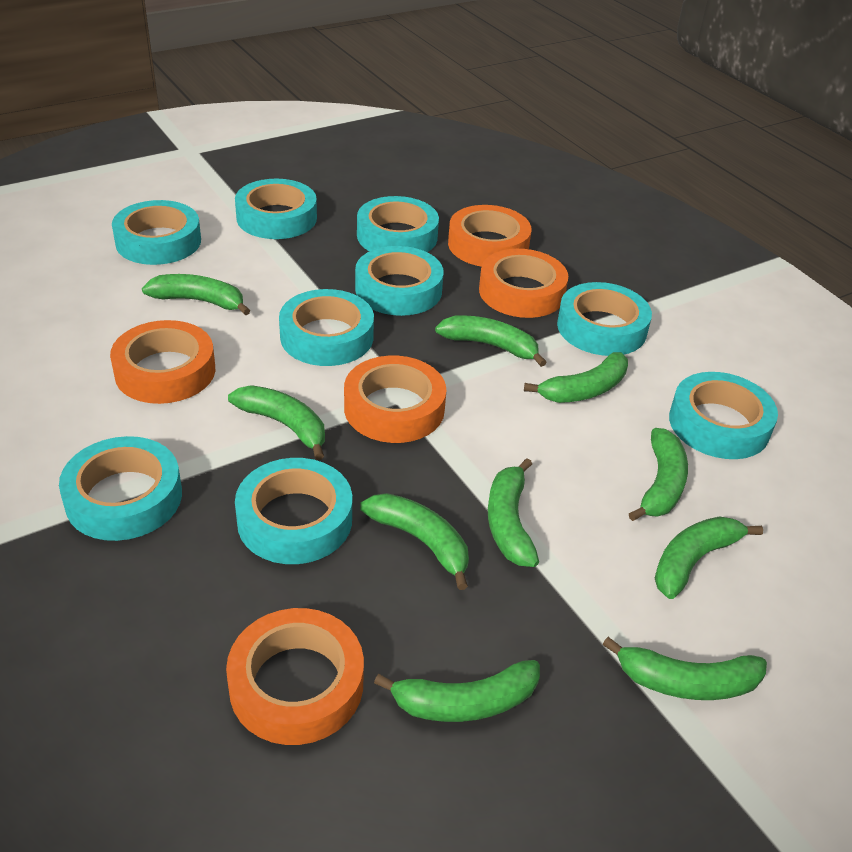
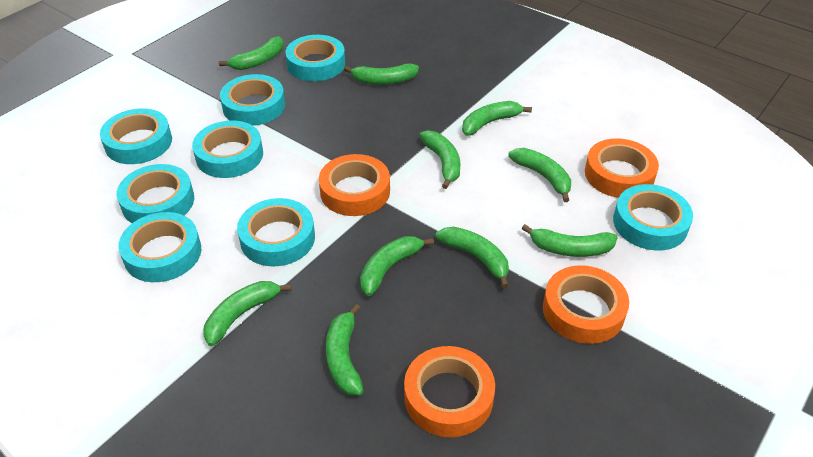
orange tape: 5 -> 4
turquoise tape: 9 -> 8

